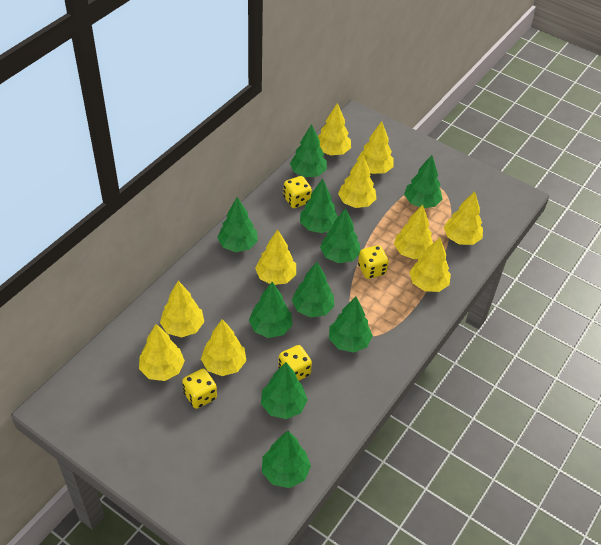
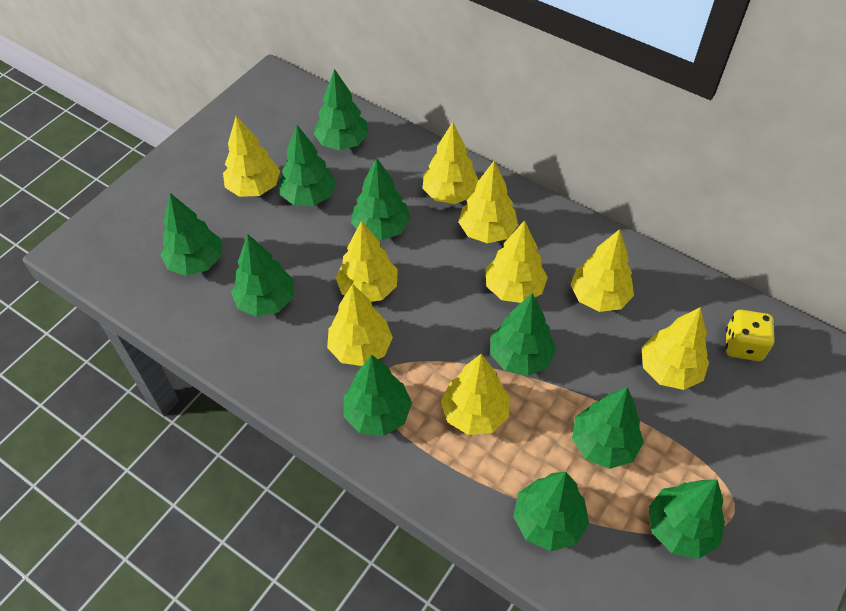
yellow dice: 4 -> 1
yellow tree: 10 -> 9

